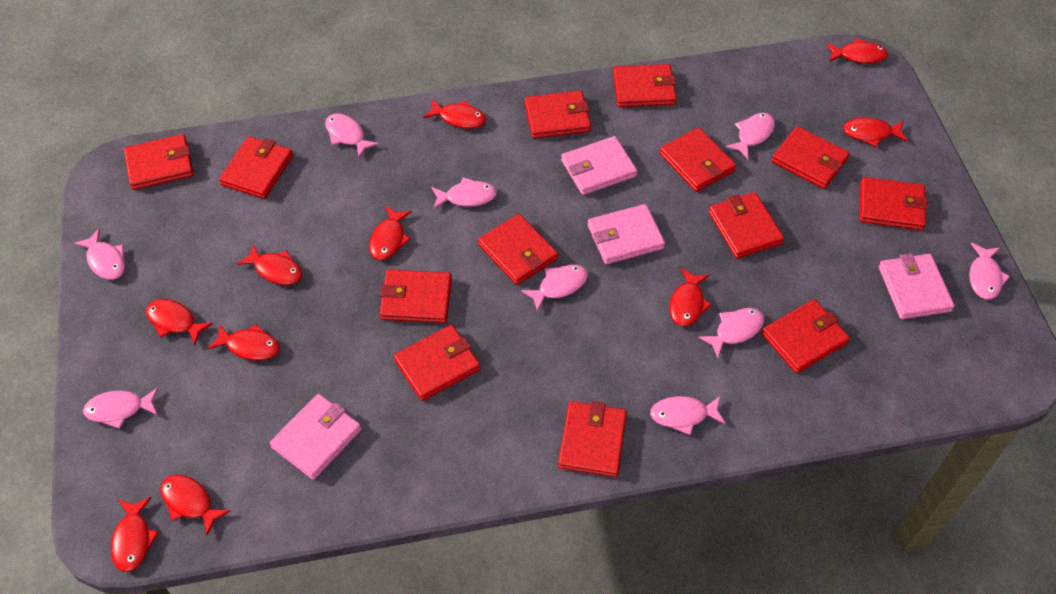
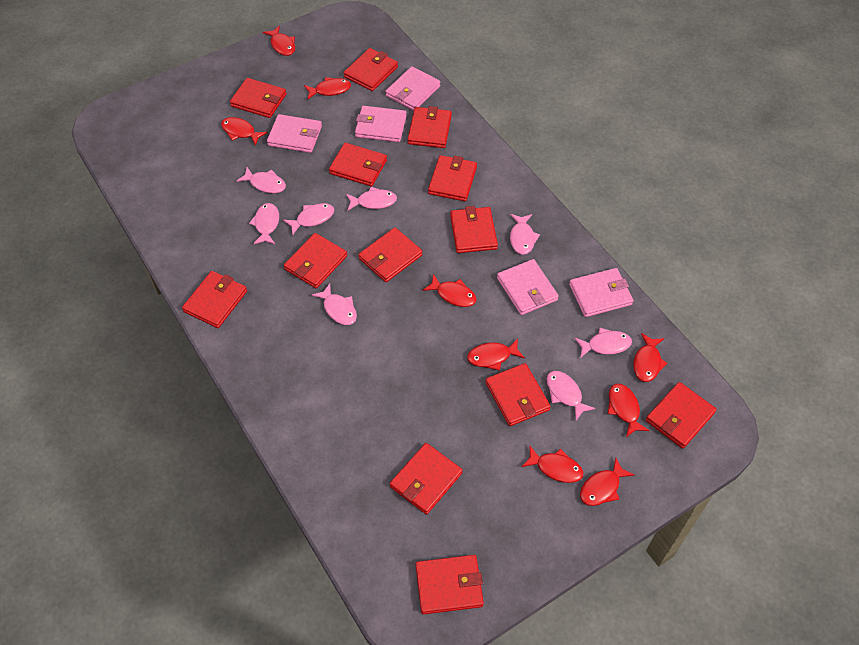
pink fish: 9 -> 8
pink wallet: 4 -> 5
red fish: 10 -> 9

